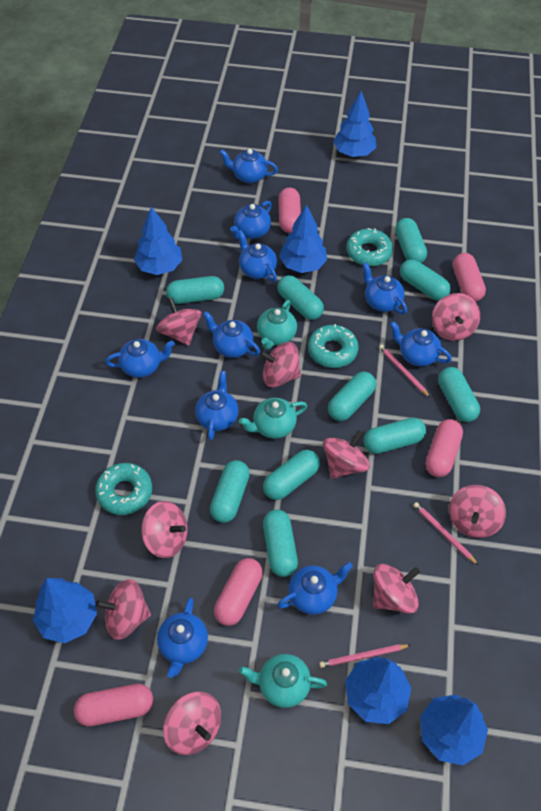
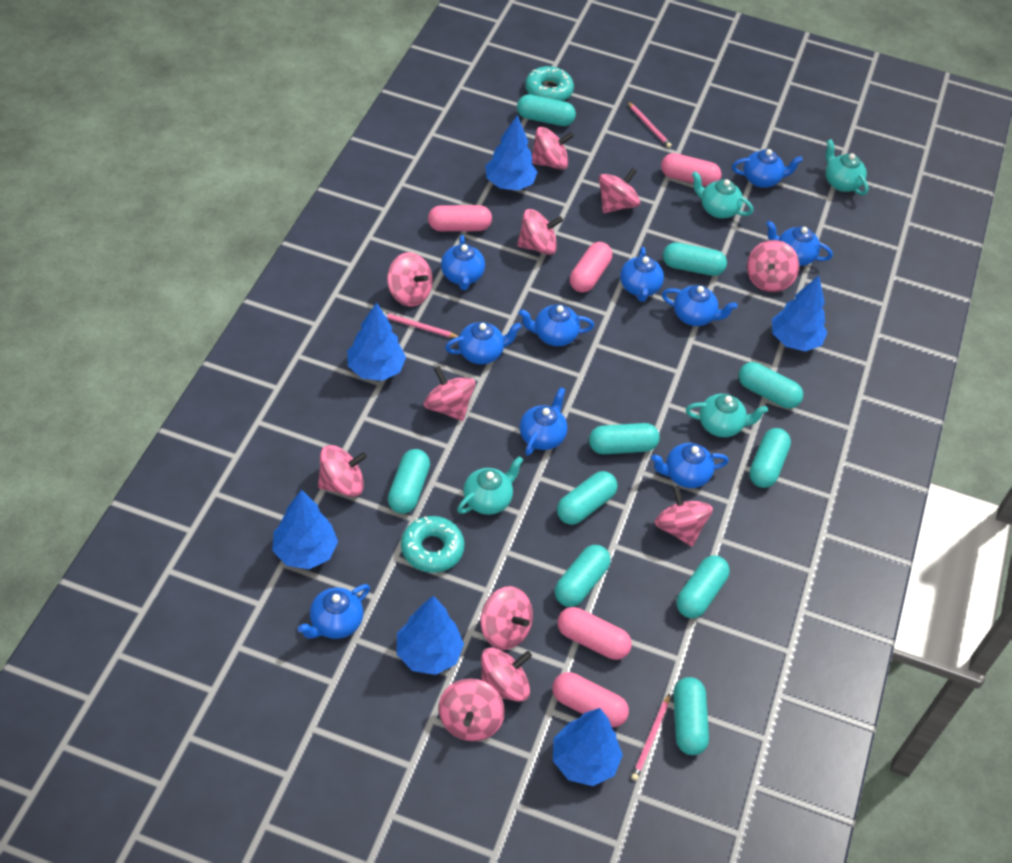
pink spinning top: 9 -> 11
turquoise donut: 3 -> 2
turquoise teapot: 3 -> 4

